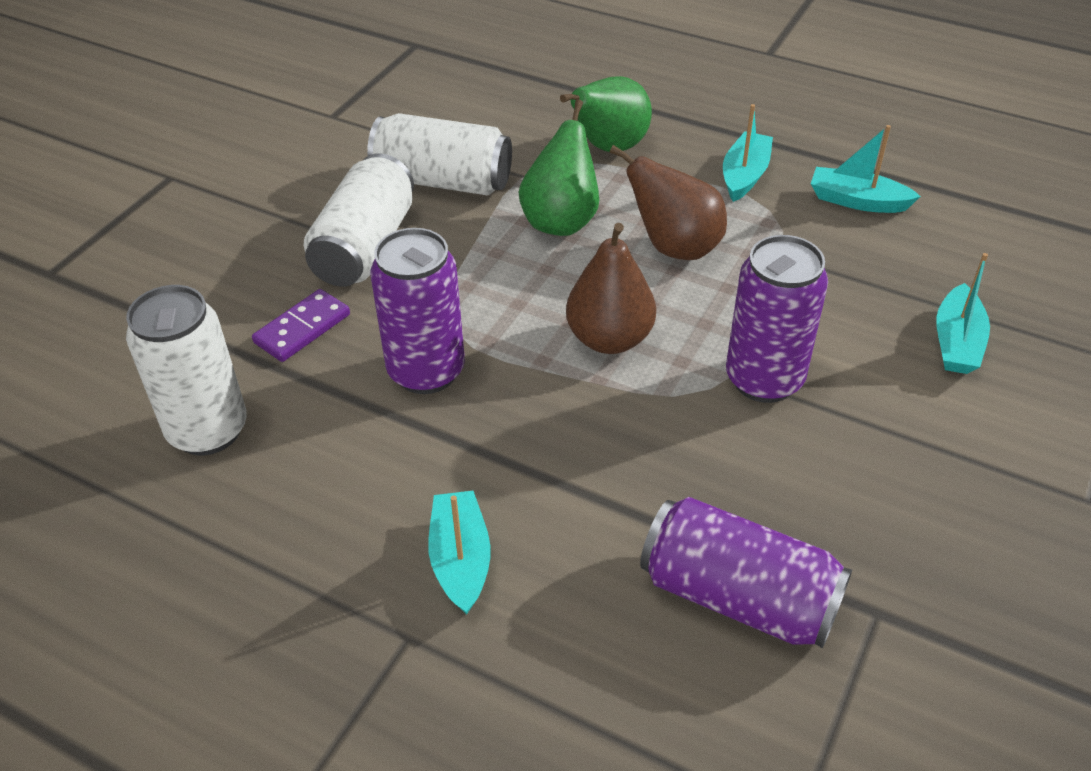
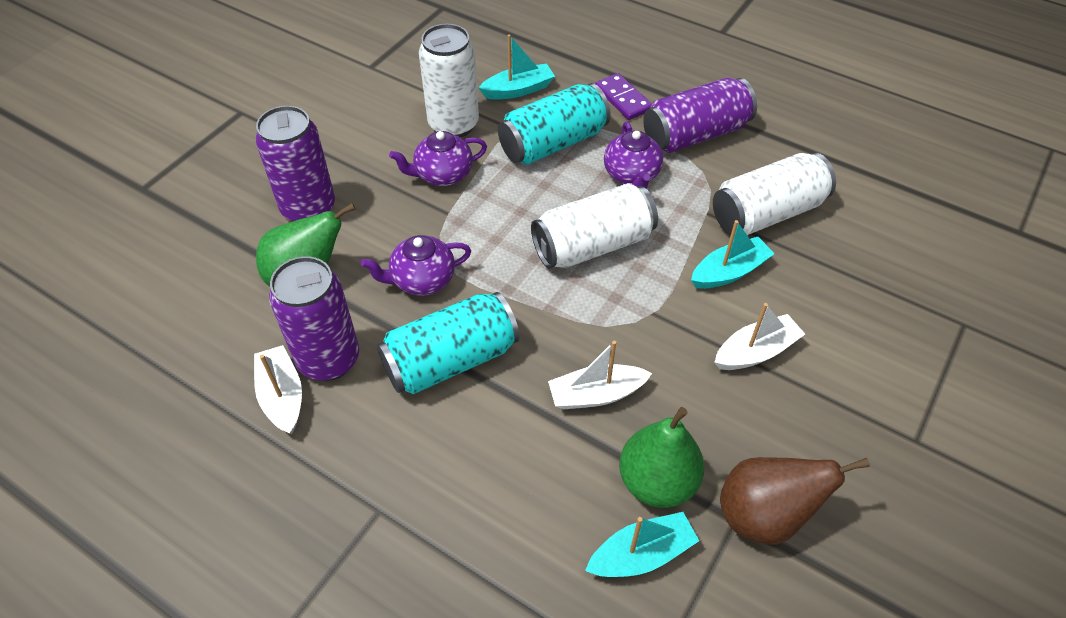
brown pear: 2 -> 1
purple teapot: 0 -> 3
turquoise boat: 4 -> 3
turquoise can: 0 -> 2
white boat: 0 -> 3

